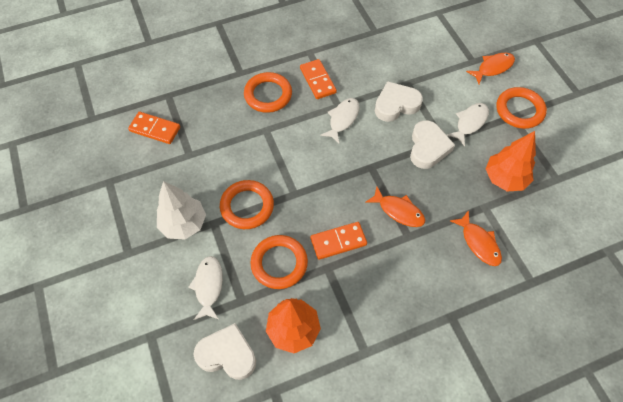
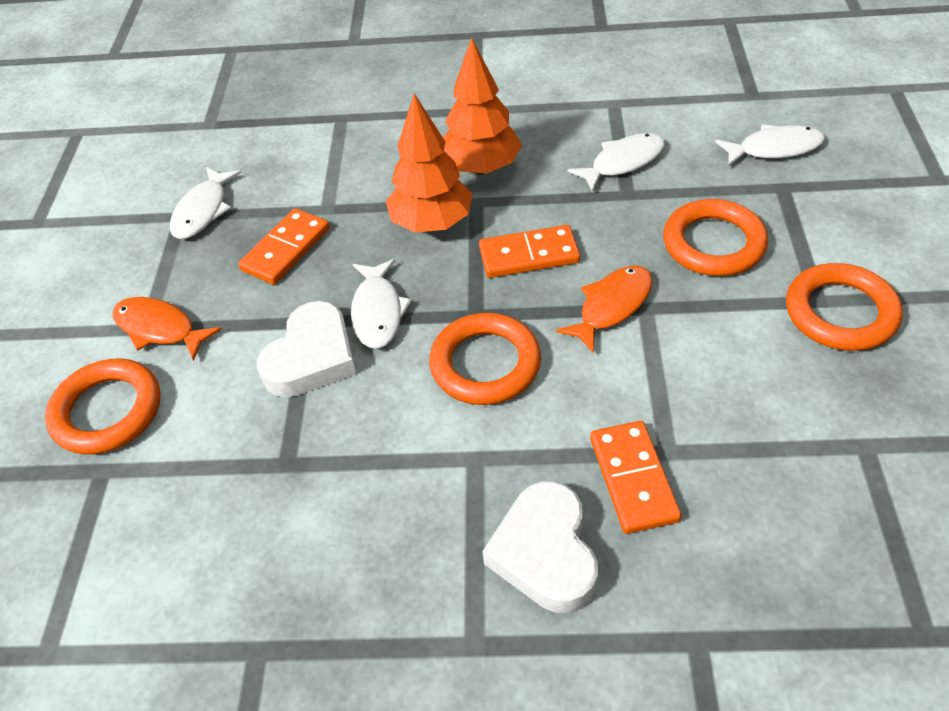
orange fish: 3 -> 2
white fish: 3 -> 4
white heart: 3 -> 2
white tree: 1 -> 0

